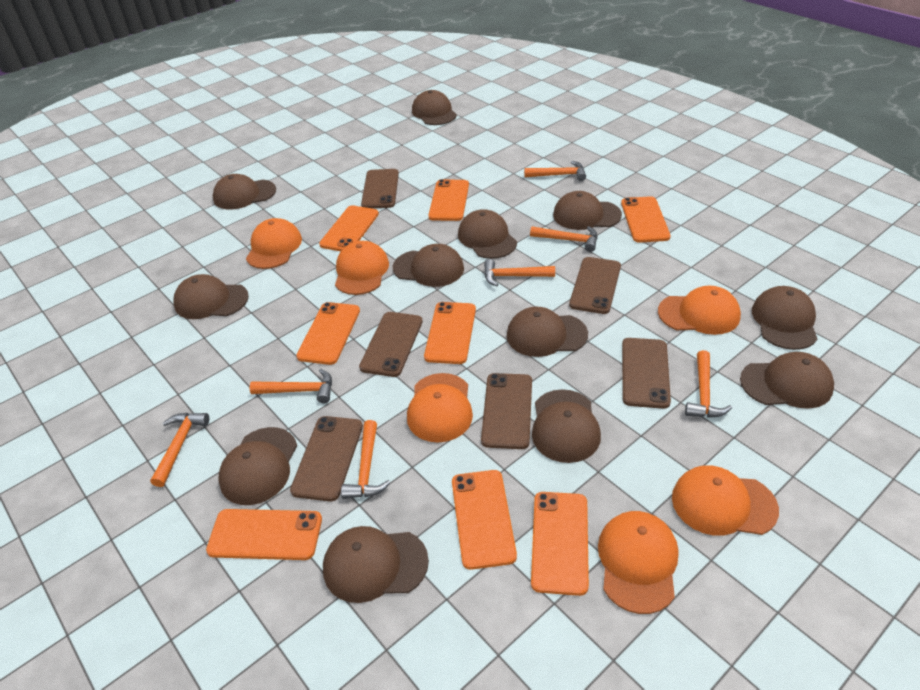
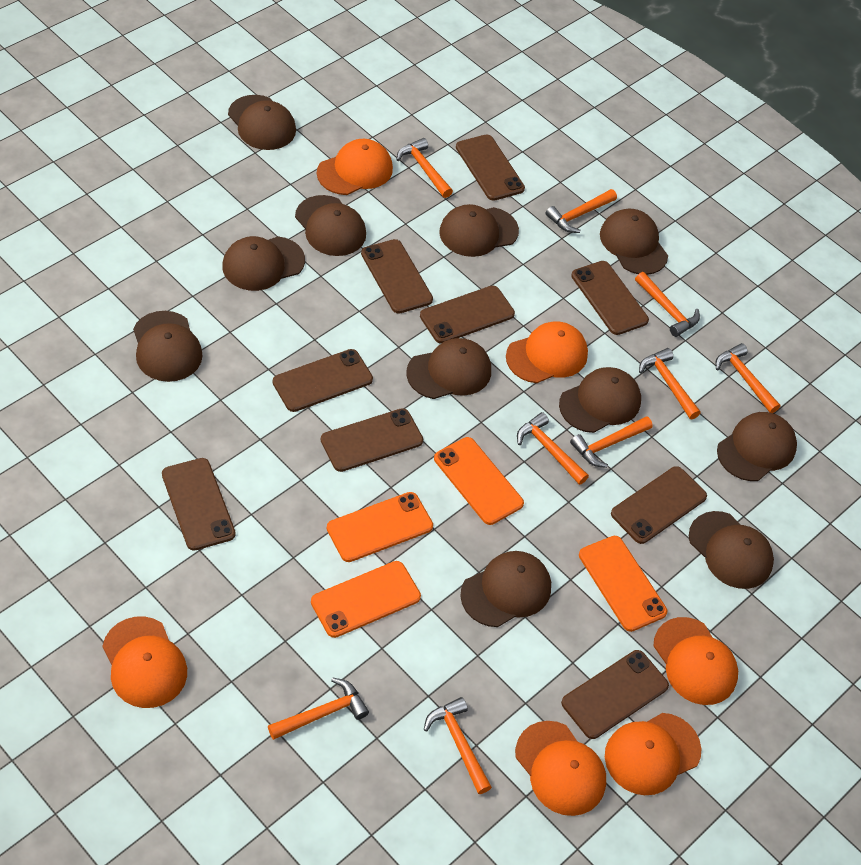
brown cap: 12 -> 11
brown phone: 6 -> 9
orange hammer: 7 -> 9
orange phone: 8 -> 4

